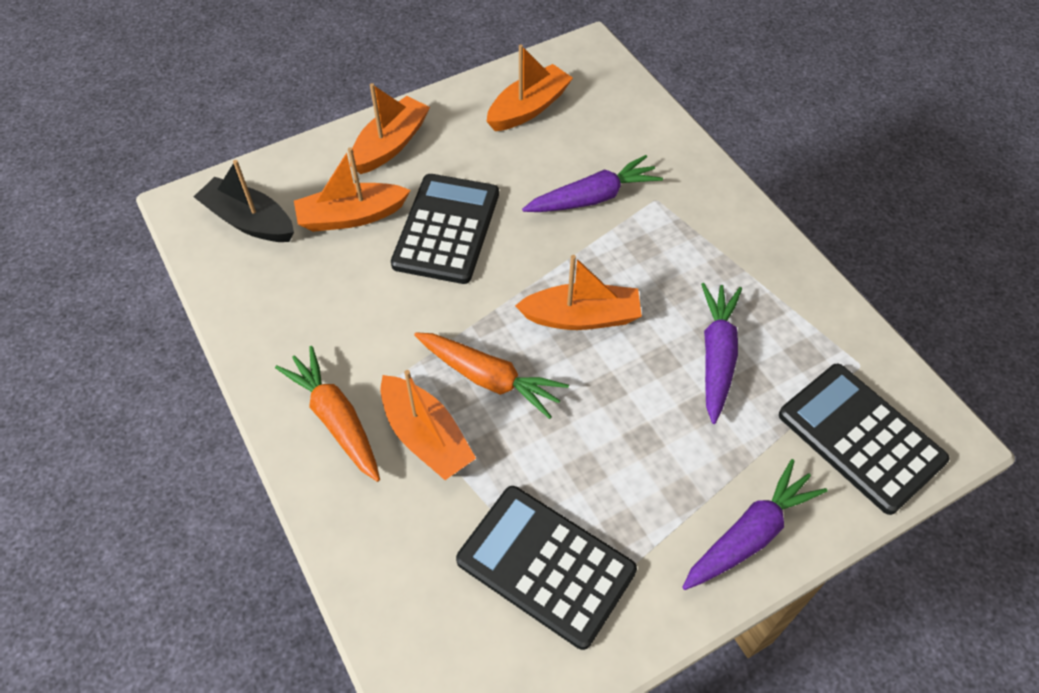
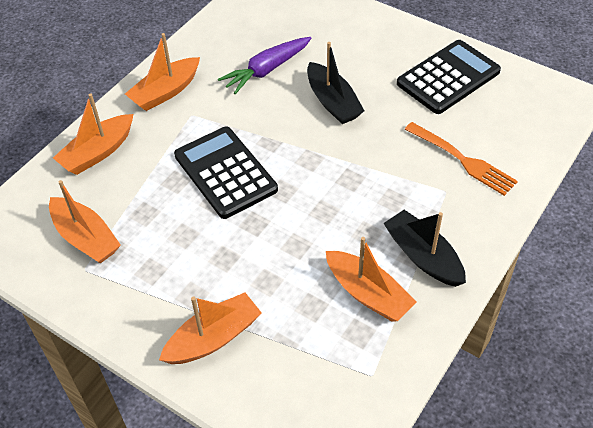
black boat: 1 -> 2
black calculator: 3 -> 2
orange carrot: 2 -> 0
orange fork: 0 -> 1
purple carrot: 3 -> 1

